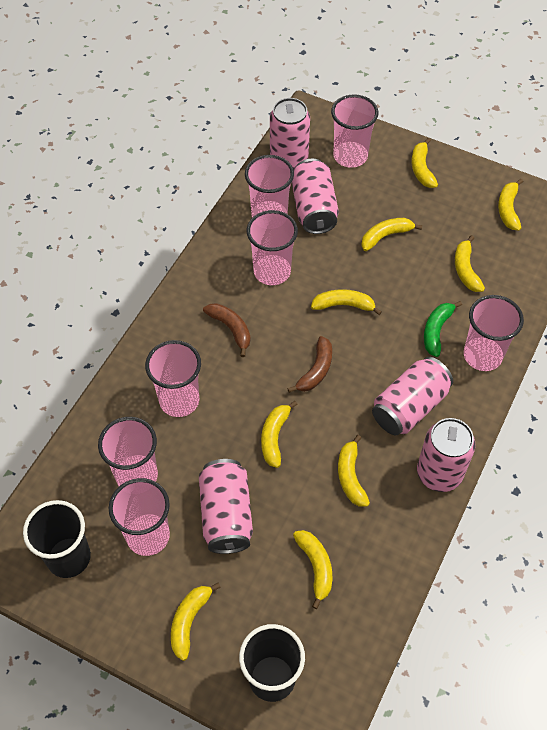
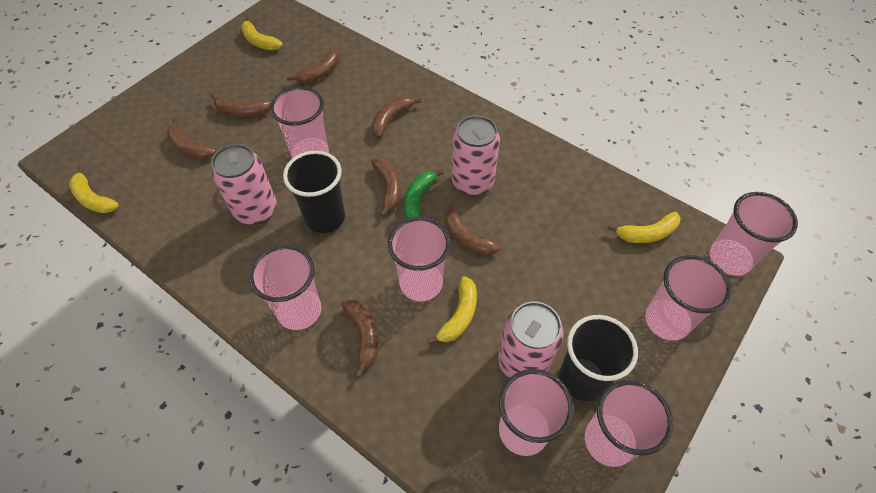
brown banana: 2 -> 7
pink can: 5 -> 3
yellow banana: 9 -> 4

